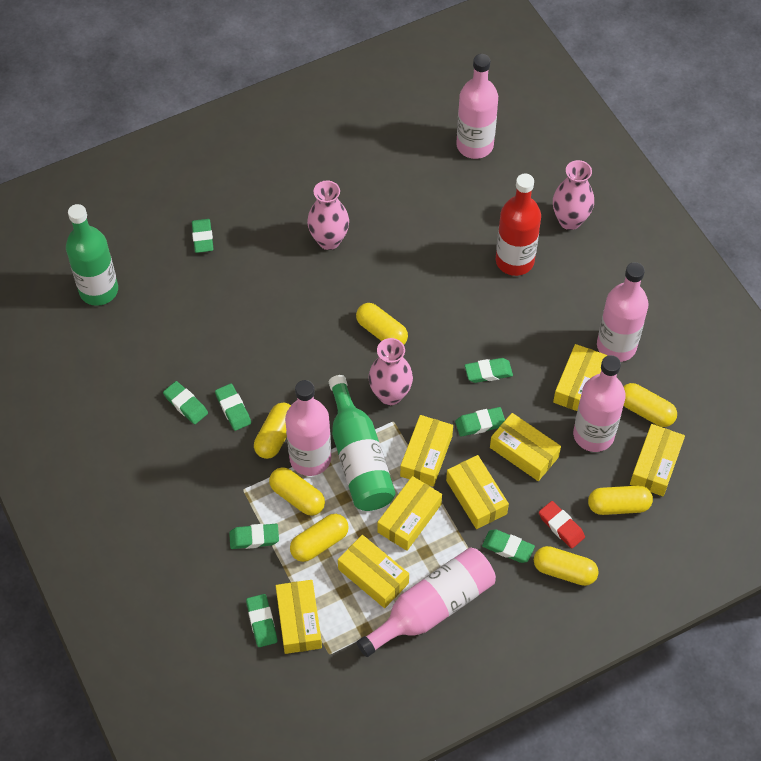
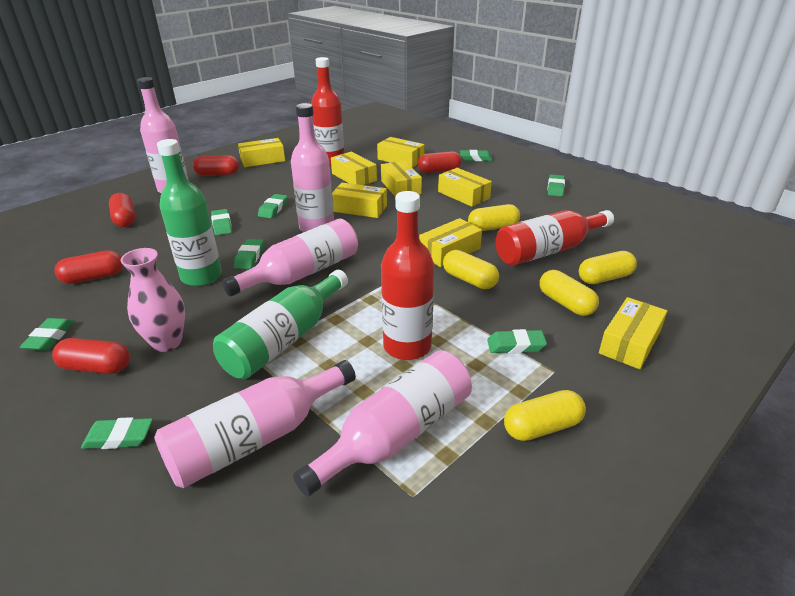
pink vase: 3 -> 1
red bottle: 1 -> 3
red capsule: 0 -> 5
red eraser: 1 -> 0
yellow capsule: 7 -> 5

